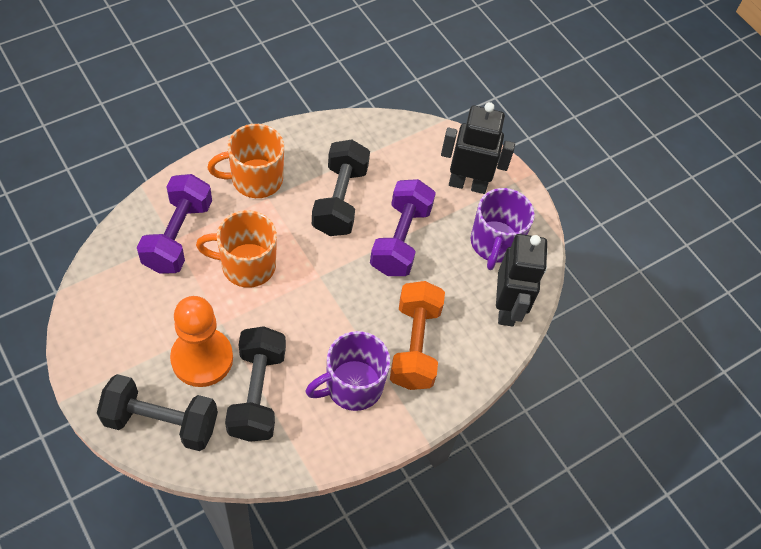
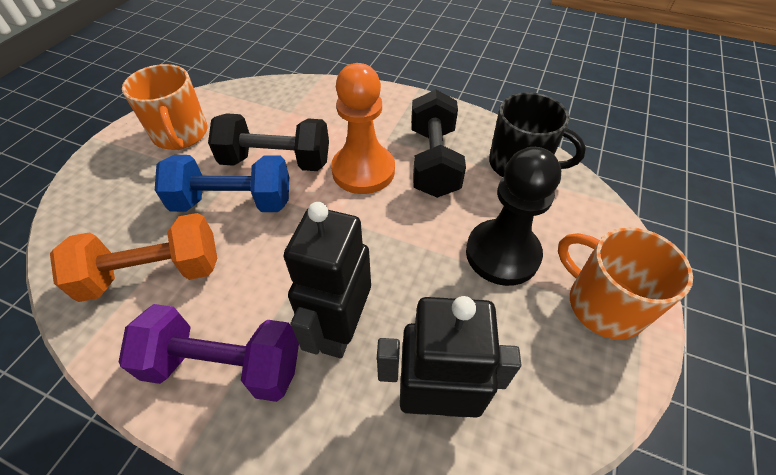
black dumbbell: 3 -> 2
black mug: 0 -> 1
black pawn: 0 -> 1
blue dumbbell: 0 -> 1
purple dumbbell: 2 -> 1
purple mug: 2 -> 0

